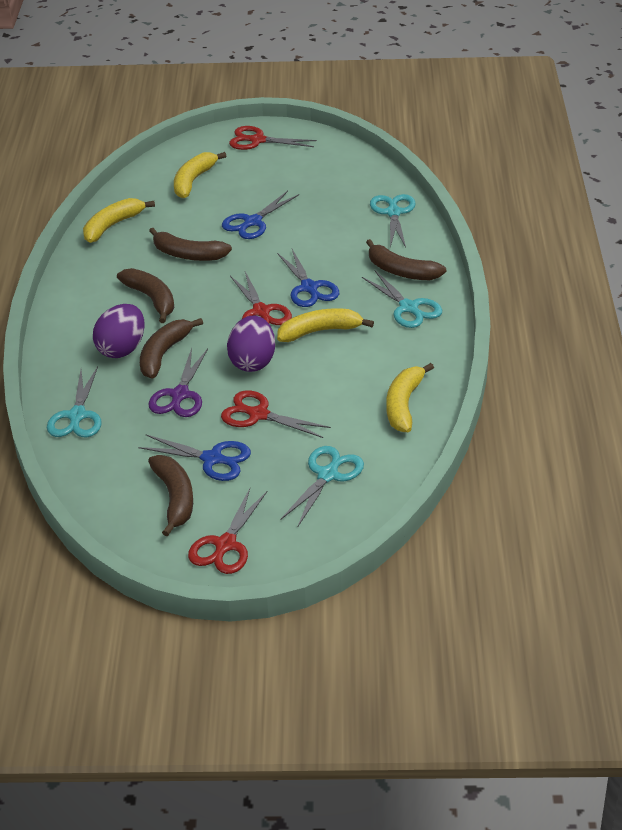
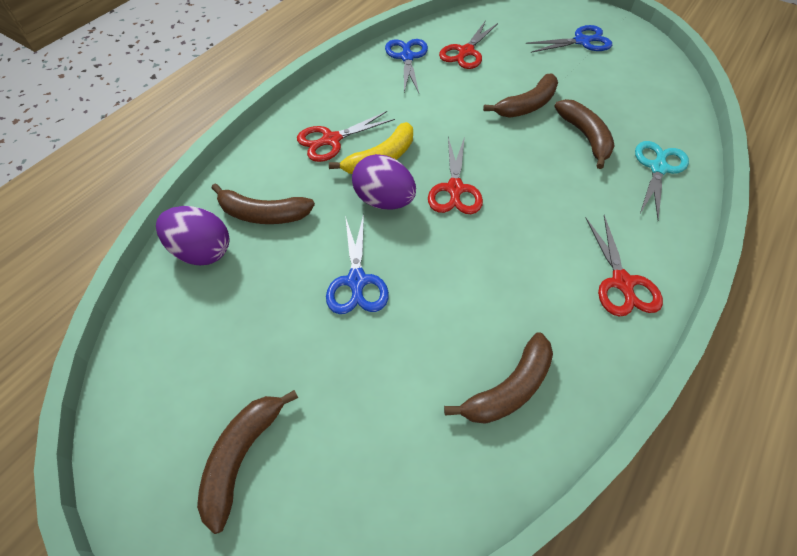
purple scissors: 1 -> 0
turquoise scissors: 4 -> 1
yellow banana: 4 -> 1

